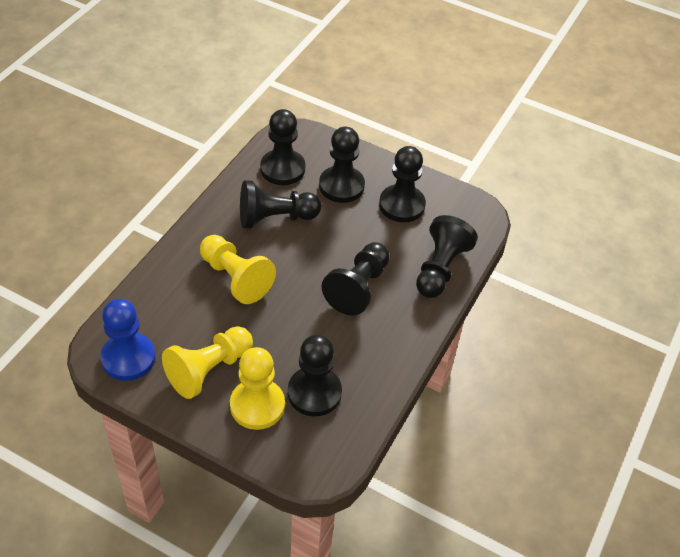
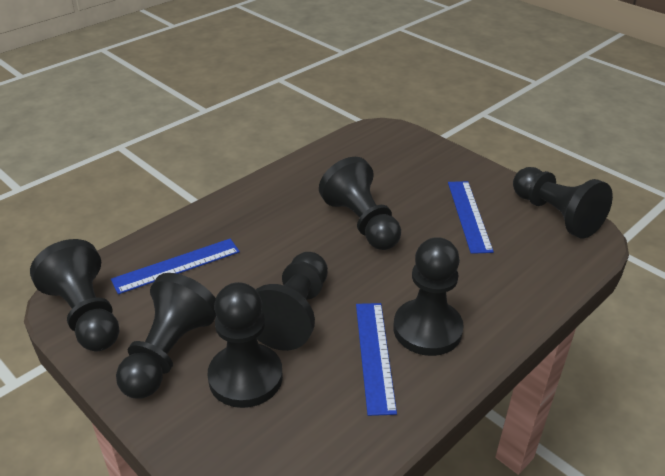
blue pawn: 1 -> 0
blue ruler: 0 -> 3
yellow pawn: 3 -> 0

